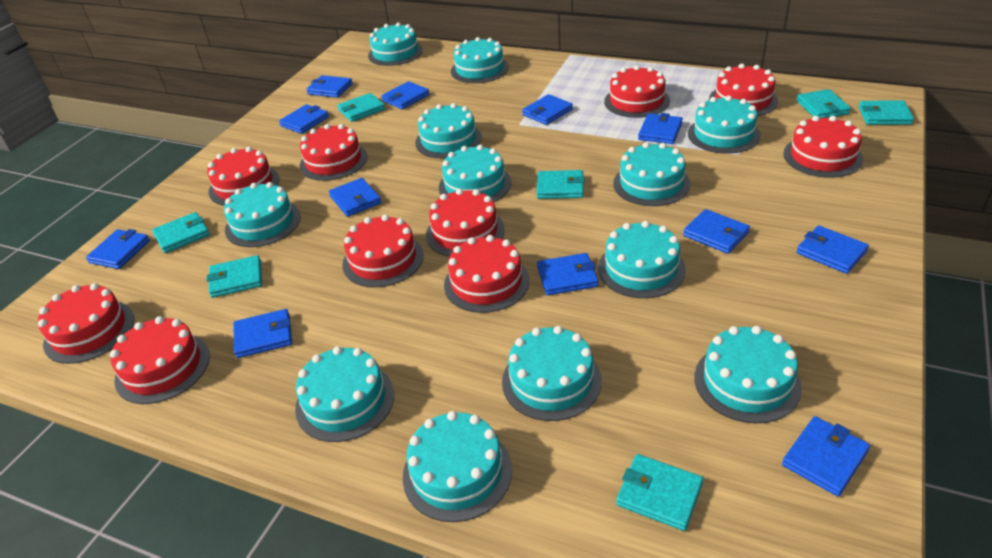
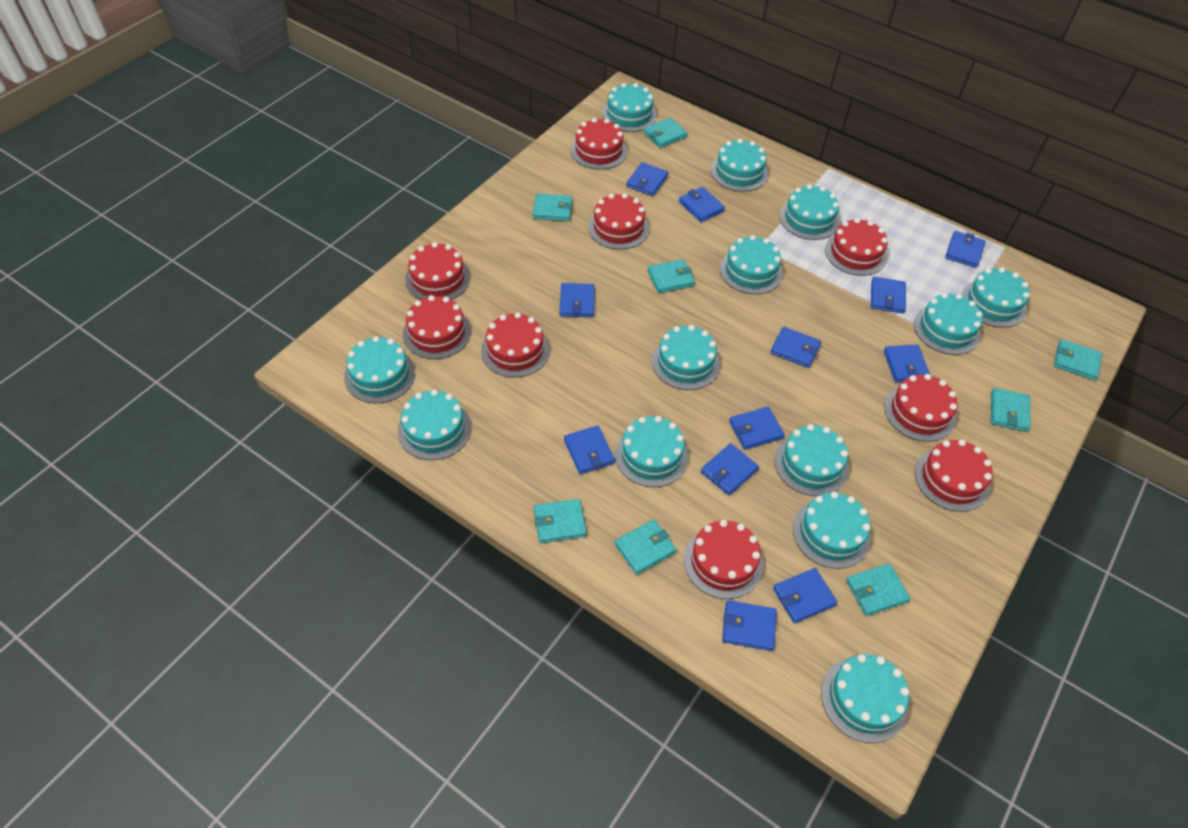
red cake: 10 -> 9
turquoise cake: 12 -> 13
turquoise wallet: 7 -> 8

